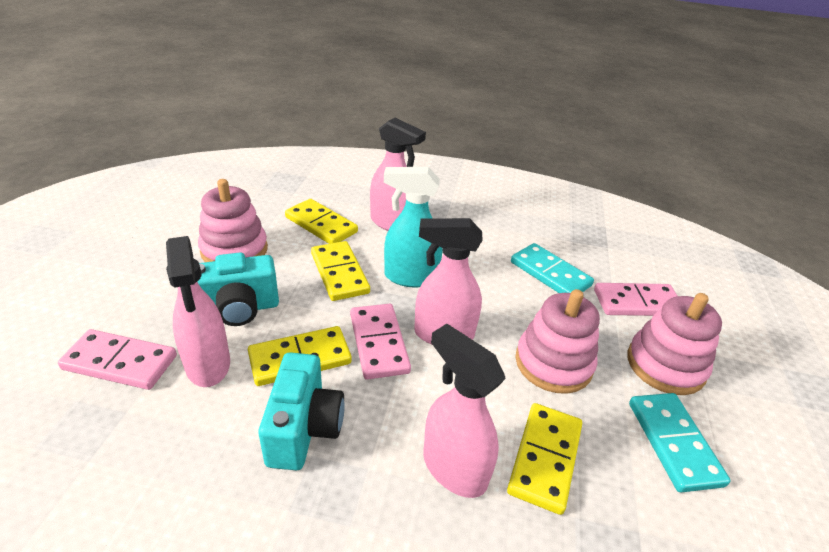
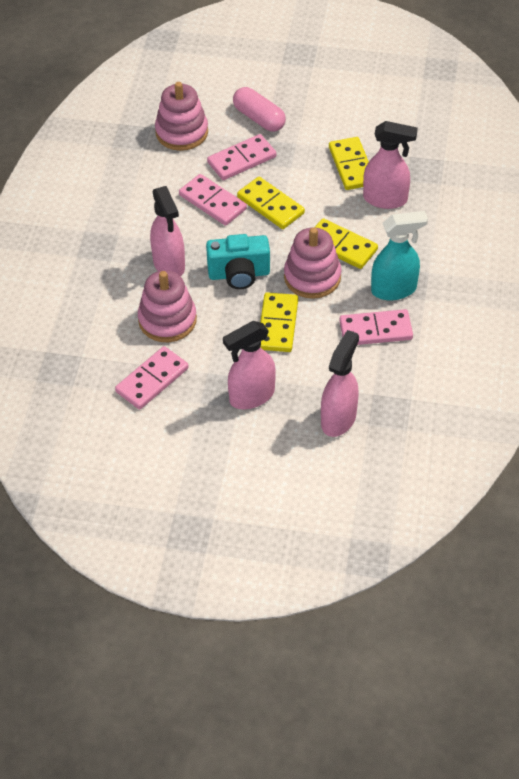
pink capsule: 0 -> 1
pink domino: 3 -> 4
turquoise camera: 2 -> 1
turquoise domino: 2 -> 0

